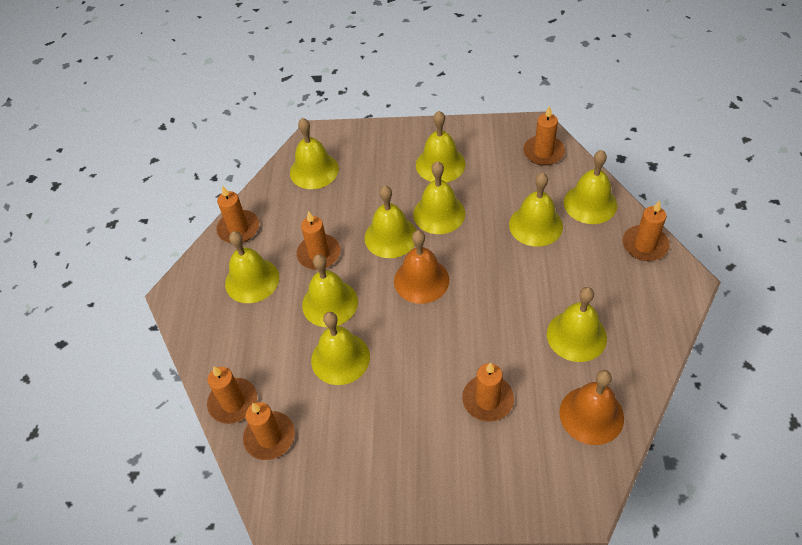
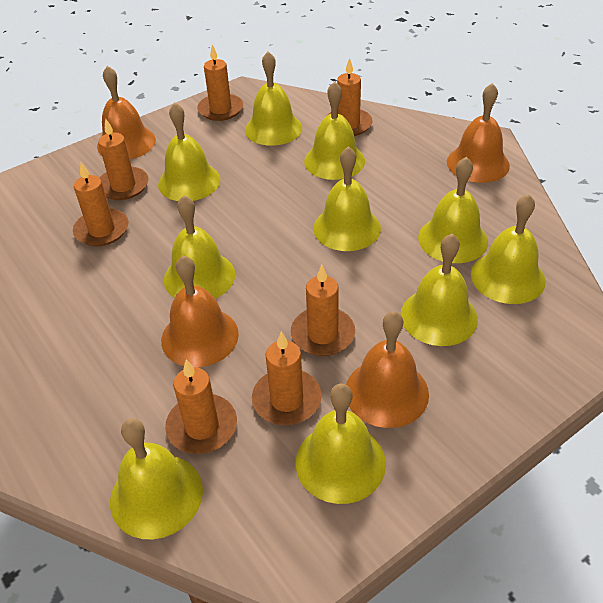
orange bell: 2 -> 4

